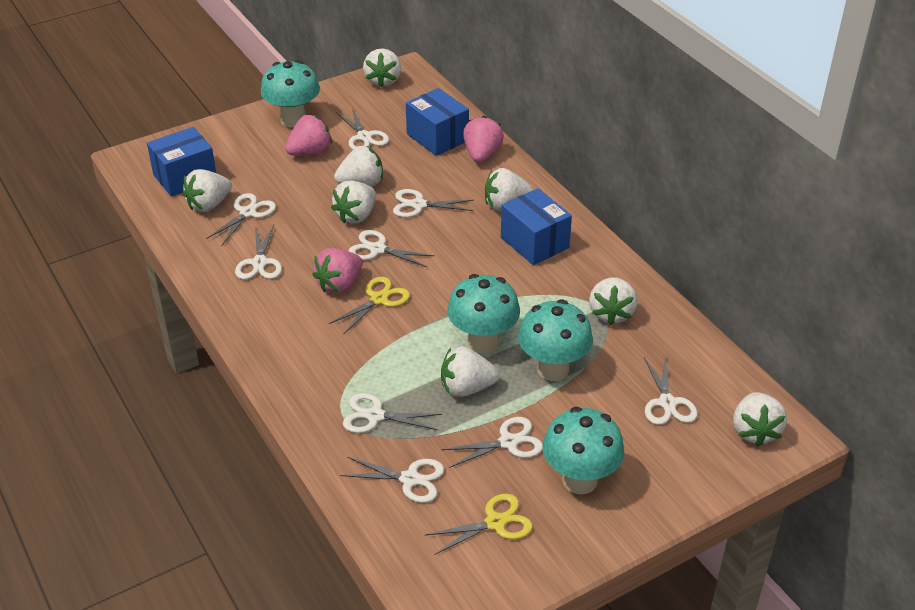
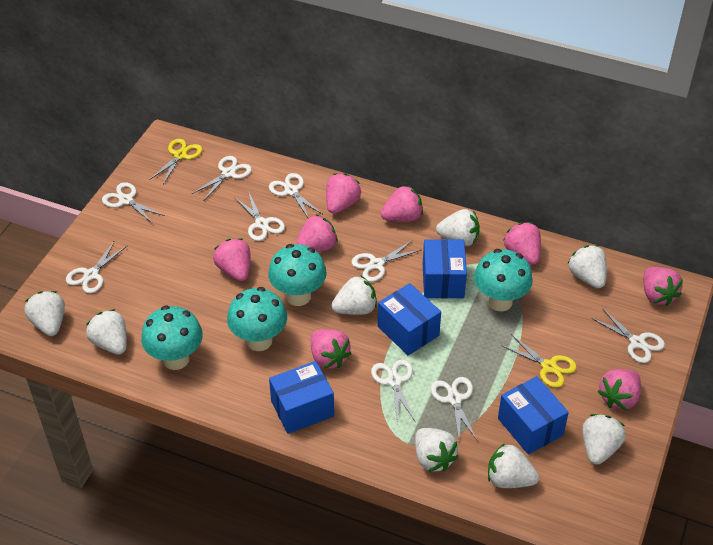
blue box: 3 -> 4
pink strawberry: 3 -> 8

